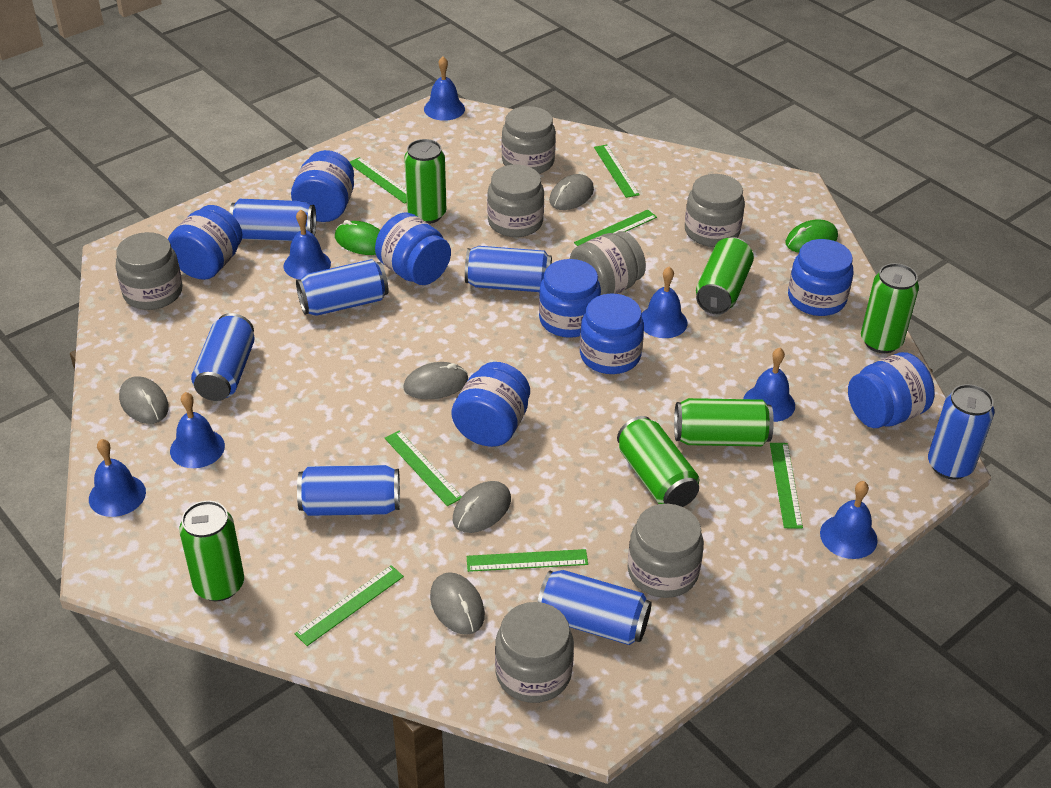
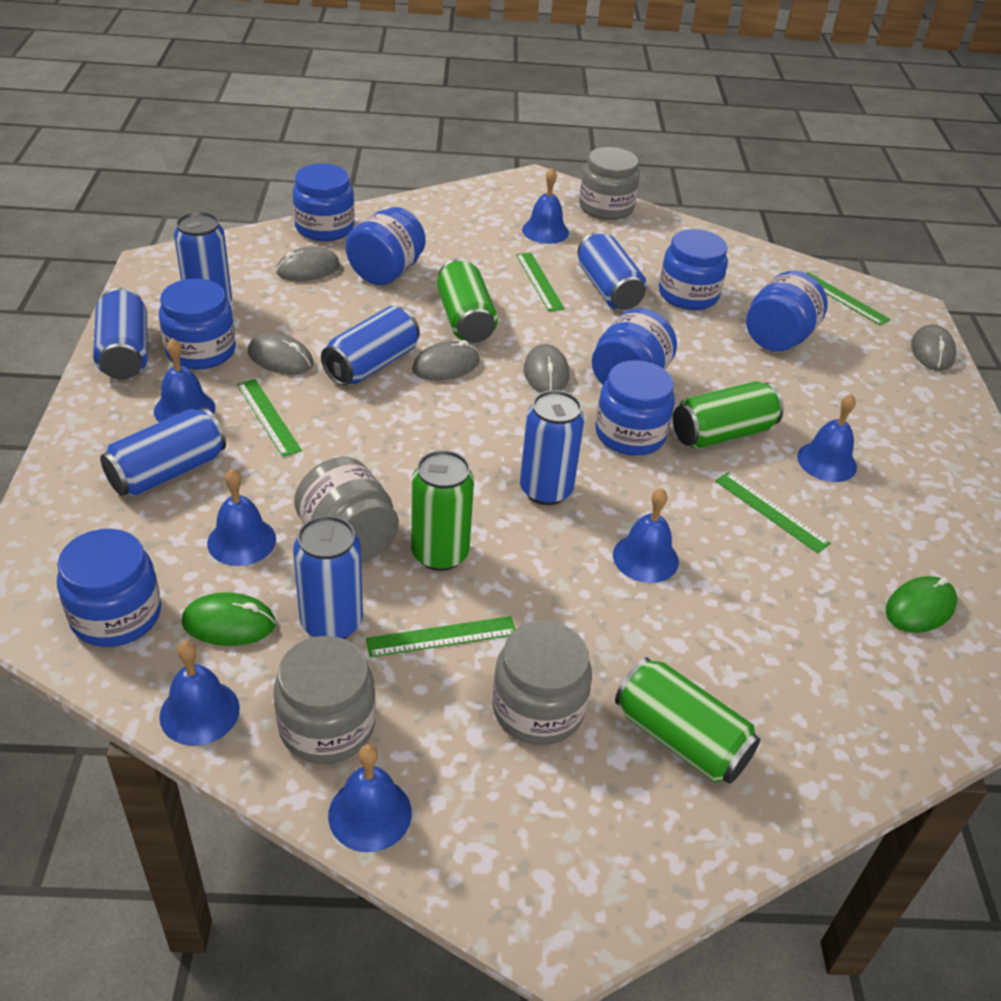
green can: 6 -> 4
green ruler: 7 -> 5
grey jar: 7 -> 4

